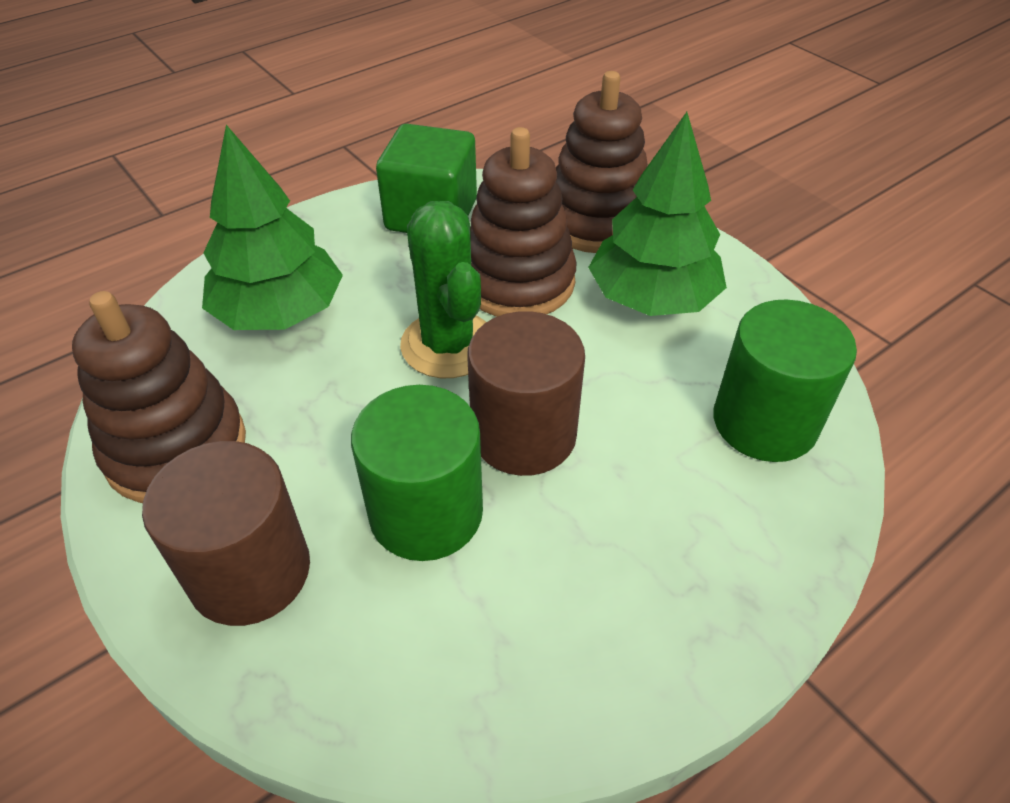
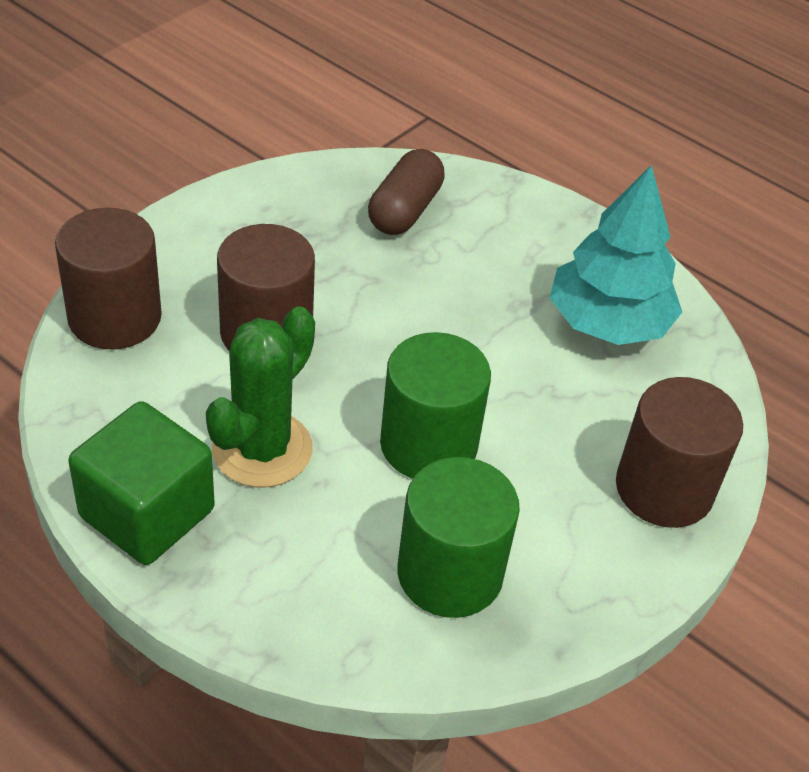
brown capsule: 0 -> 1
brown cylinder: 2 -> 3
brown stacking toy: 3 -> 0
green tree: 2 -> 0
turquoise tree: 0 -> 1

